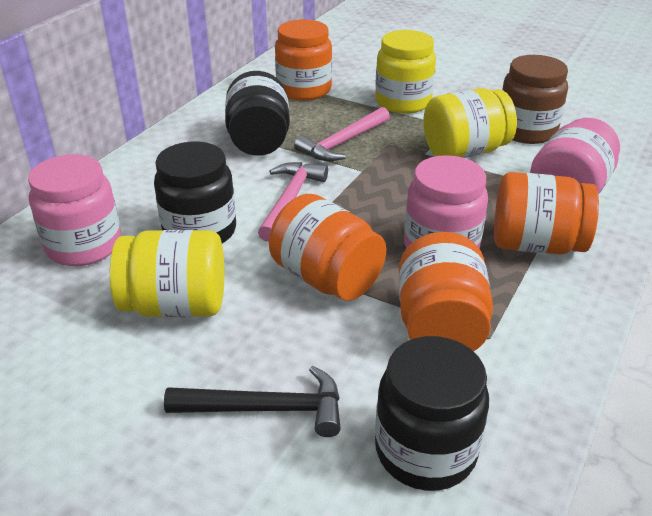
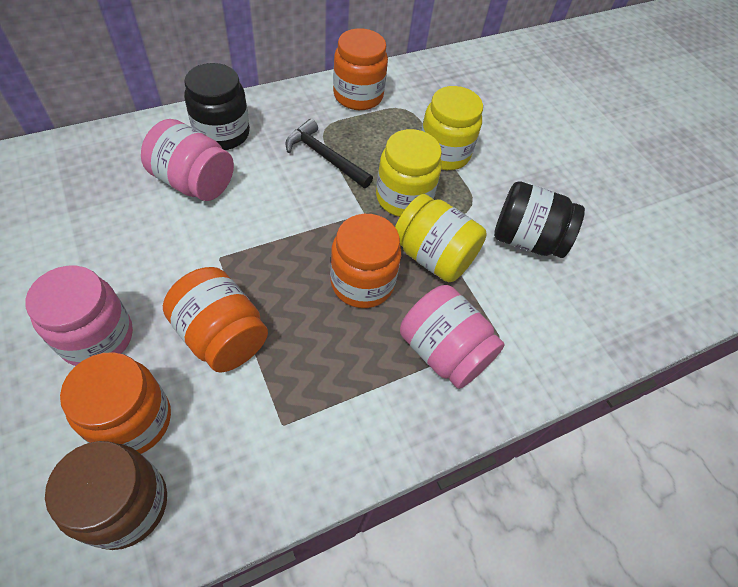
black jar: 3 -> 2
pink hammer: 2 -> 0

